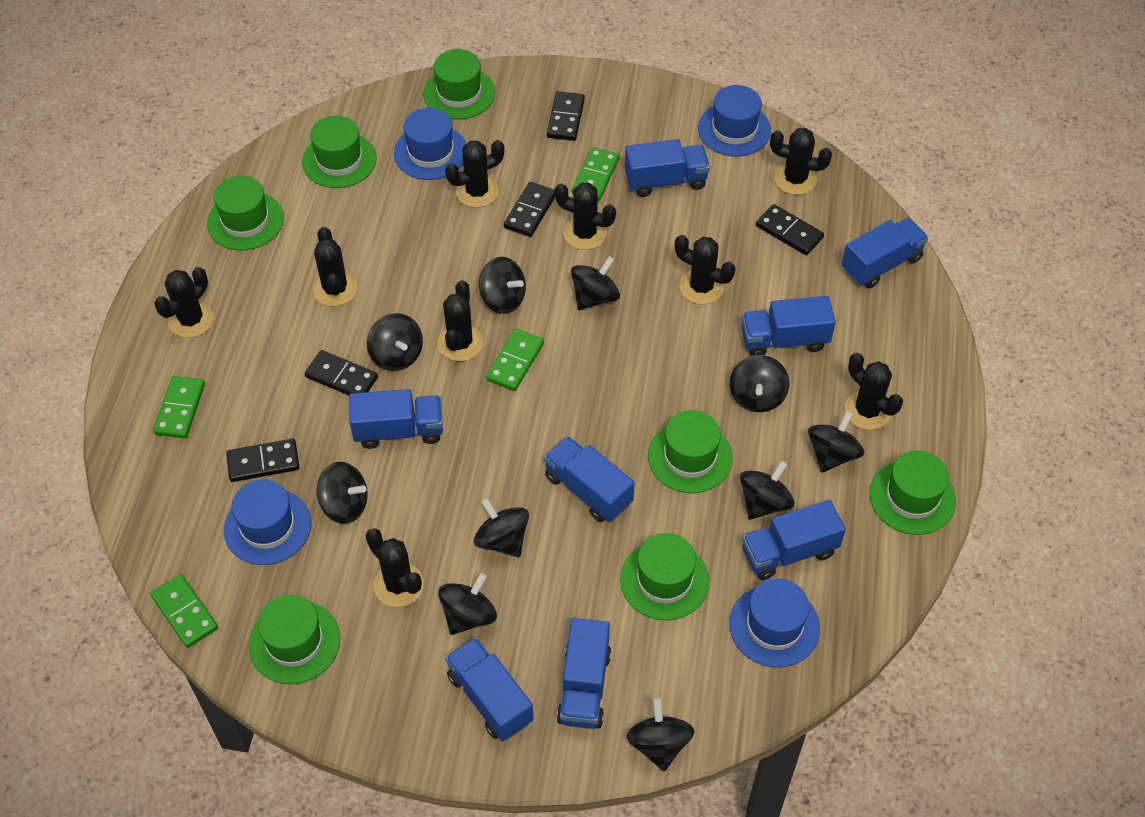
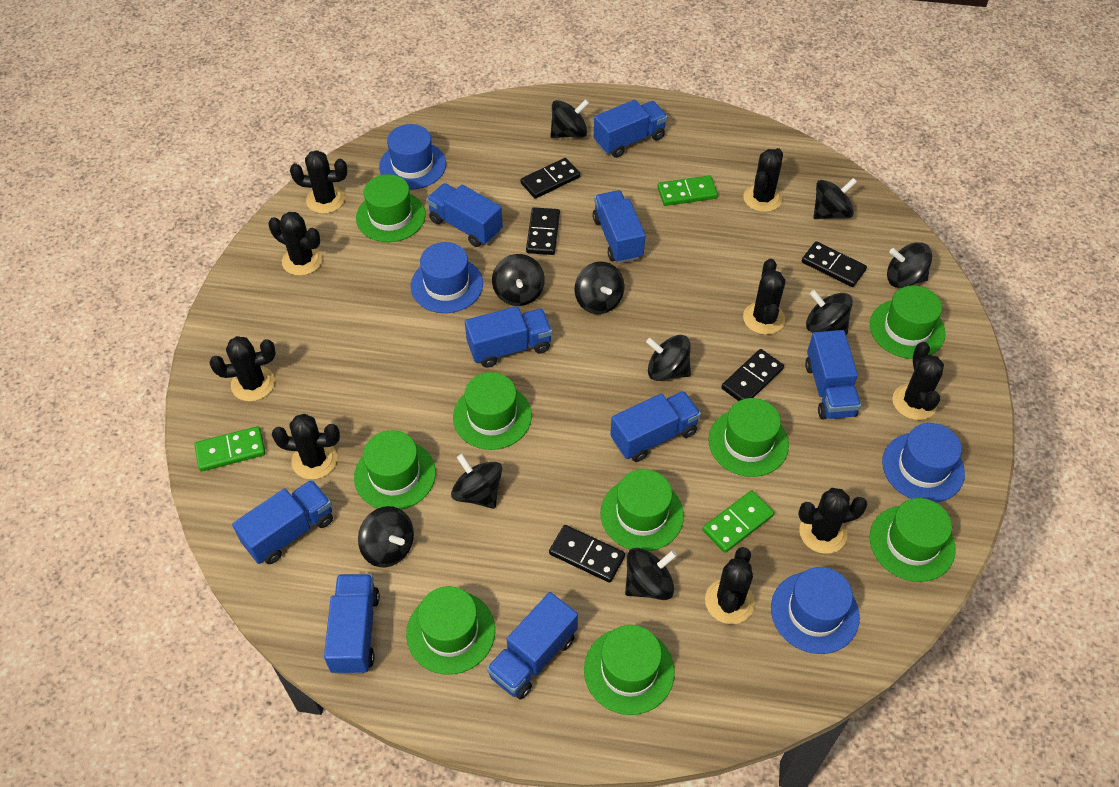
blue truck: 8 -> 9
green domino: 4 -> 3
green hat: 7 -> 9

